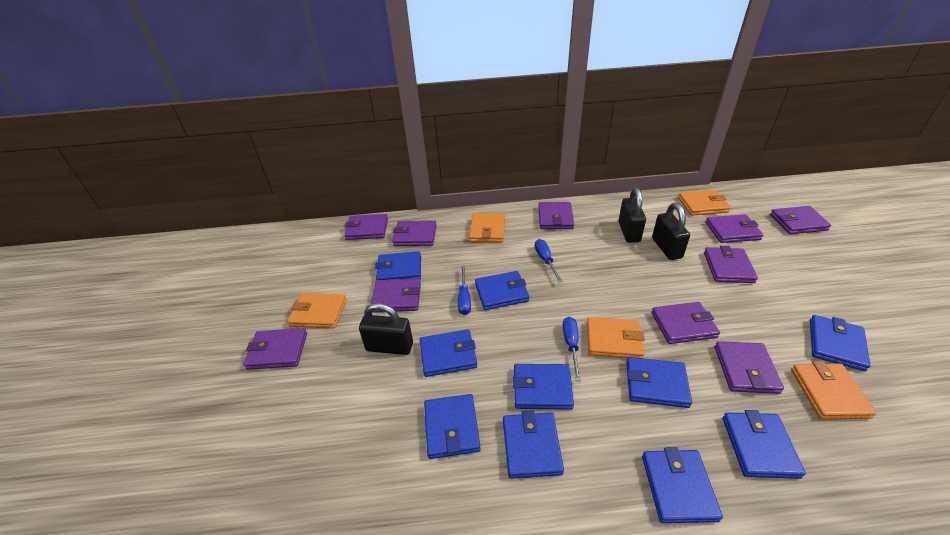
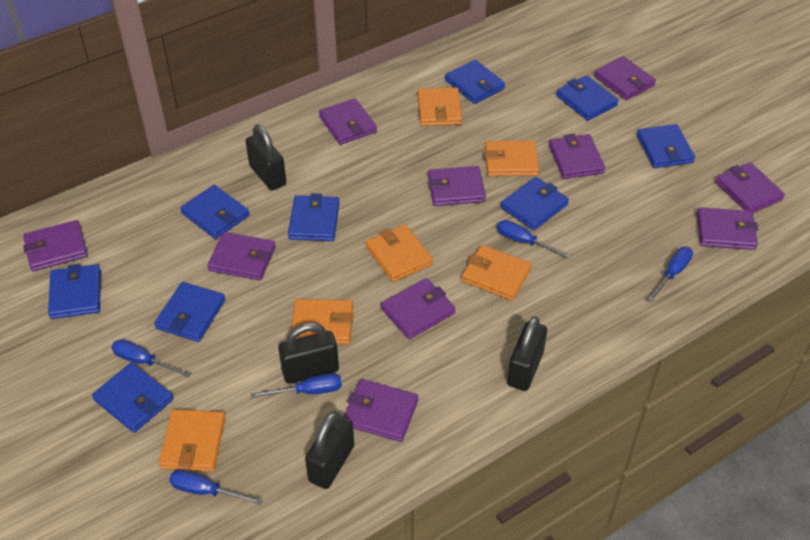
black padlock: 3 -> 4
blue screwdriver: 3 -> 5
blue wallet: 10 -> 9
orange wallet: 5 -> 6

